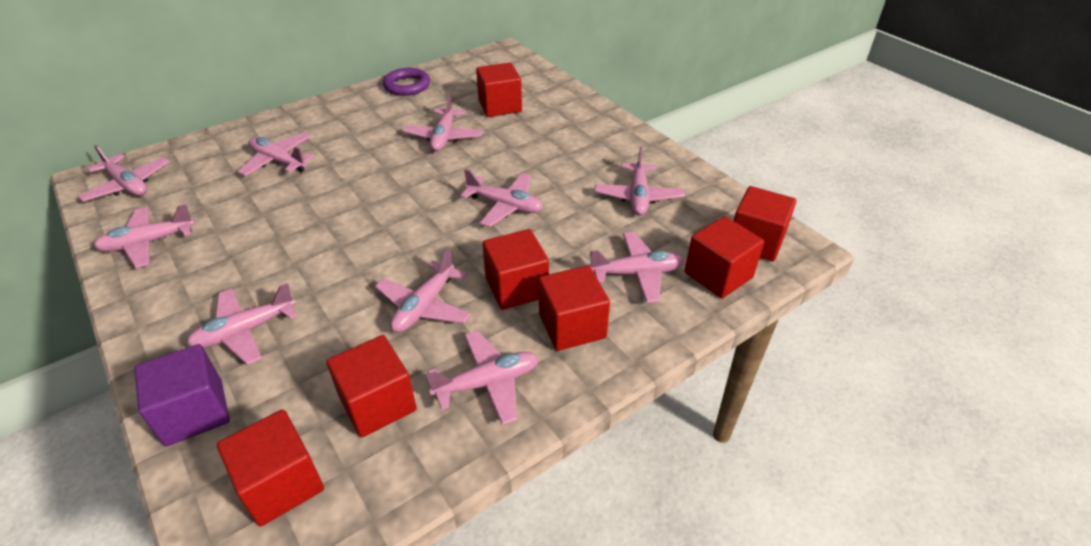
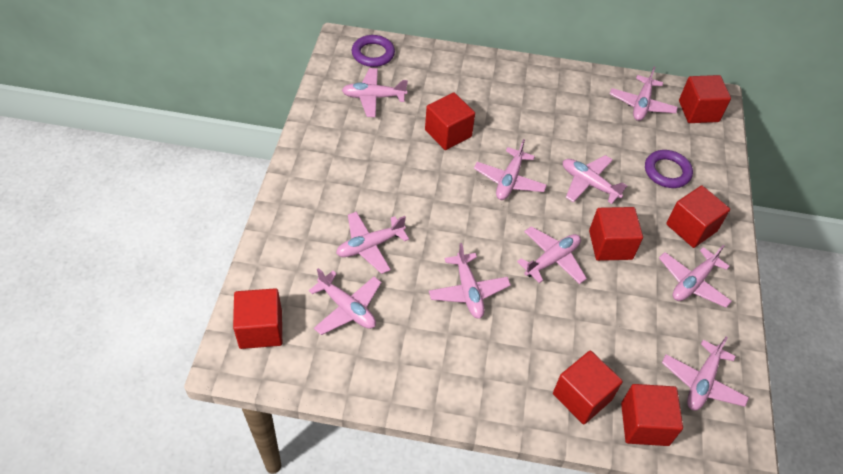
purple cube: 1 -> 0
purple ring: 1 -> 2

